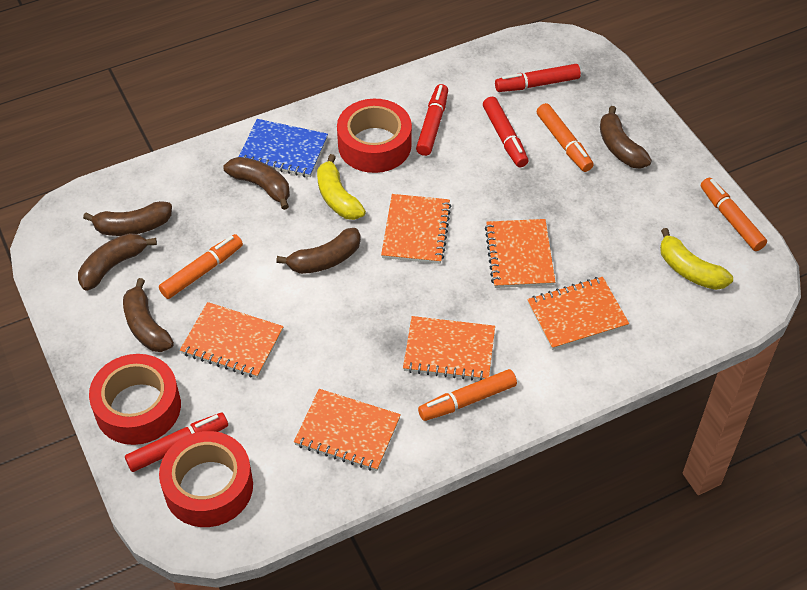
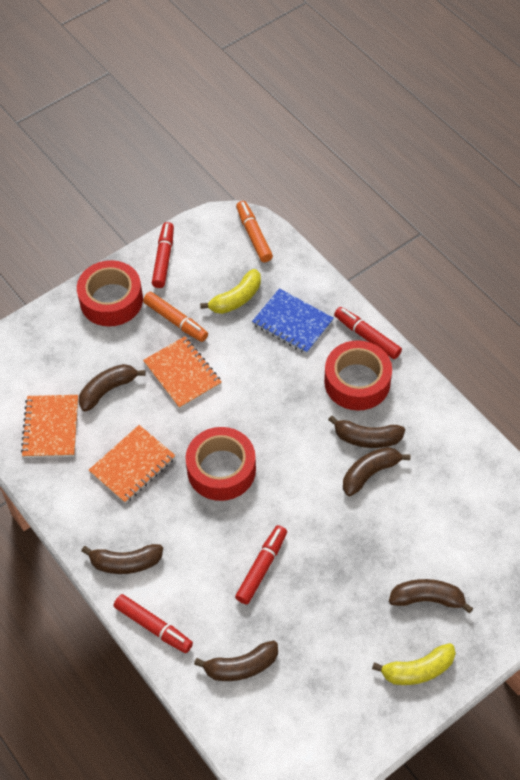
orange marker: 4 -> 2
orange notebook: 6 -> 3

